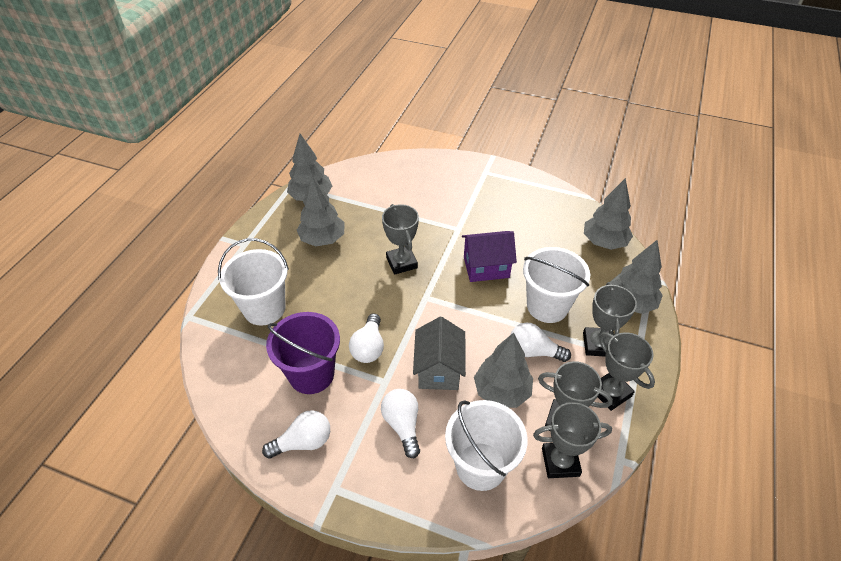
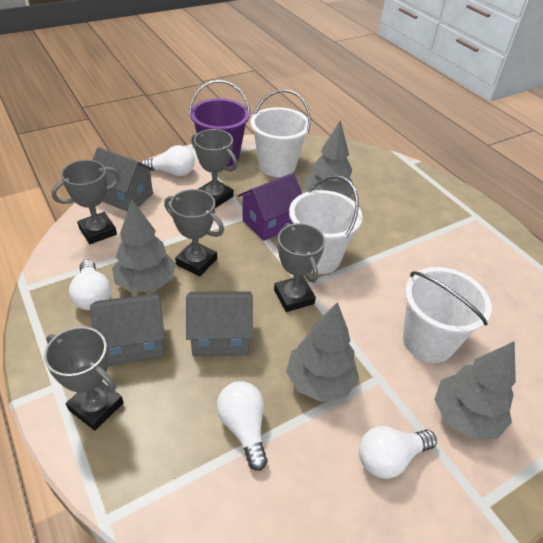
grey house: 1 -> 3
grey tree: 5 -> 4

